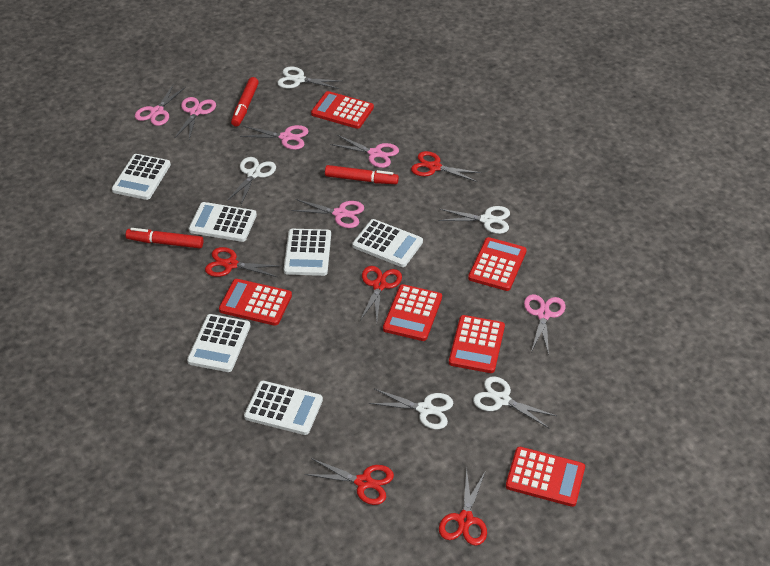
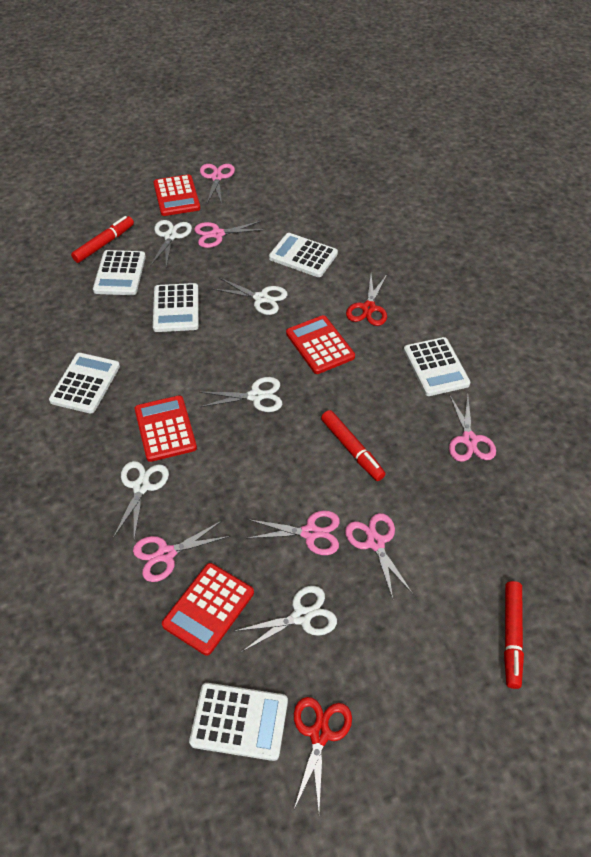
red calculator: 6 -> 4
red scissors: 5 -> 2

